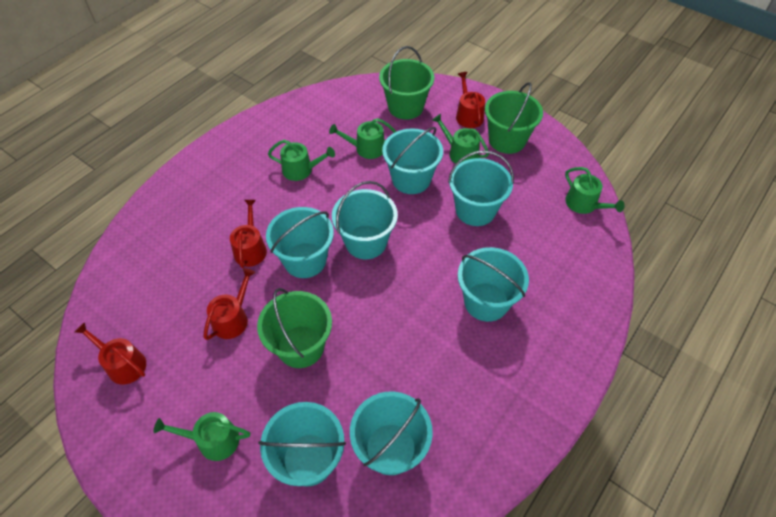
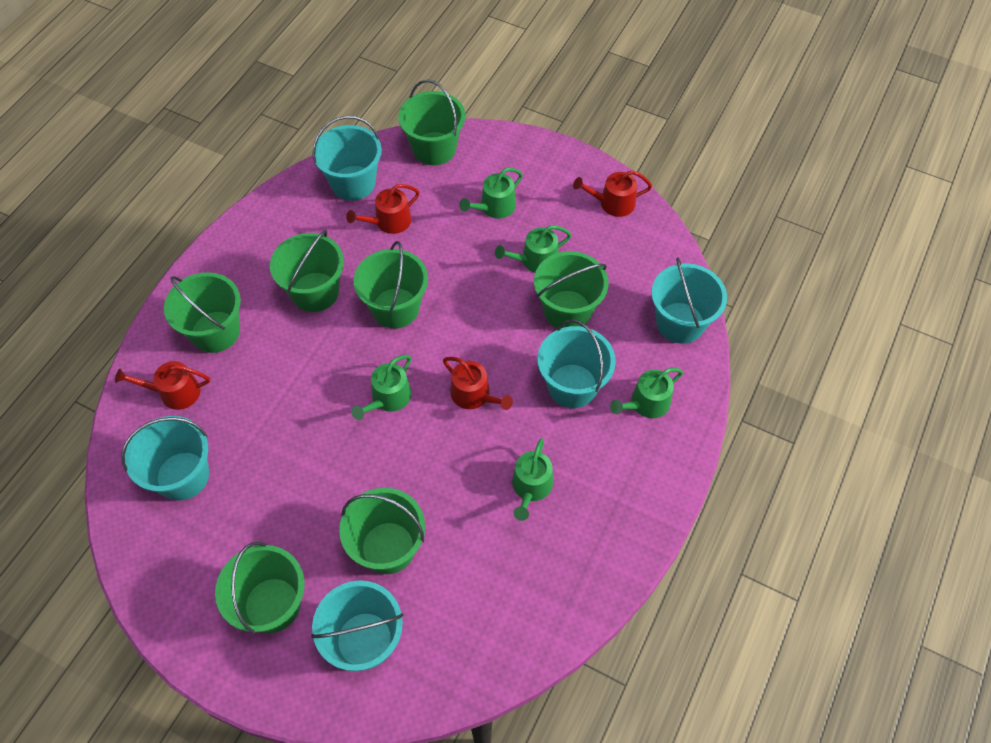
green bucket: 3 -> 7
turquoise bucket: 7 -> 5

